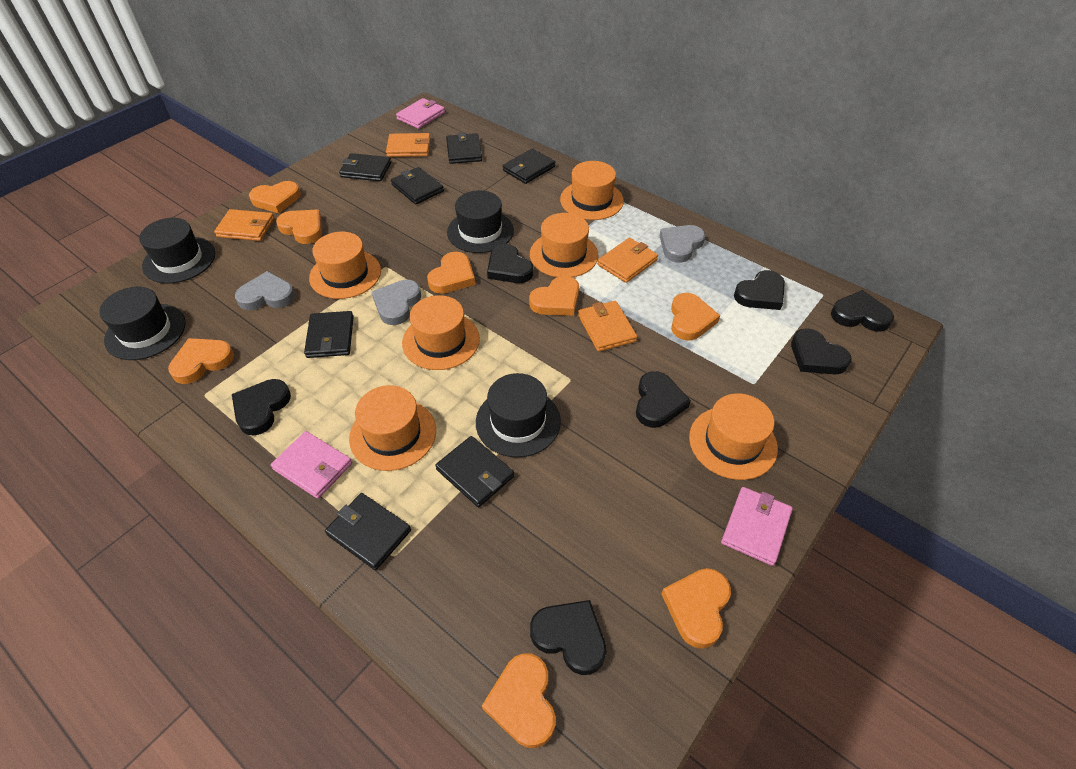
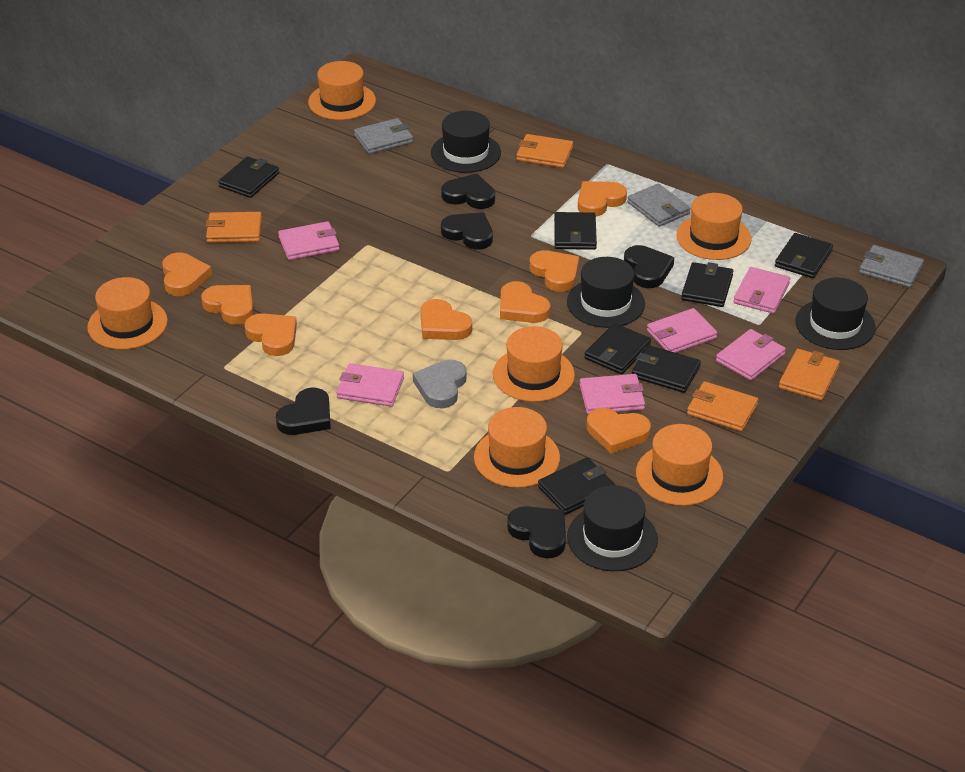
black heart: 7 -> 5
grey heart: 3 -> 1
grey wallet: 0 -> 3
pink wallet: 3 -> 6

